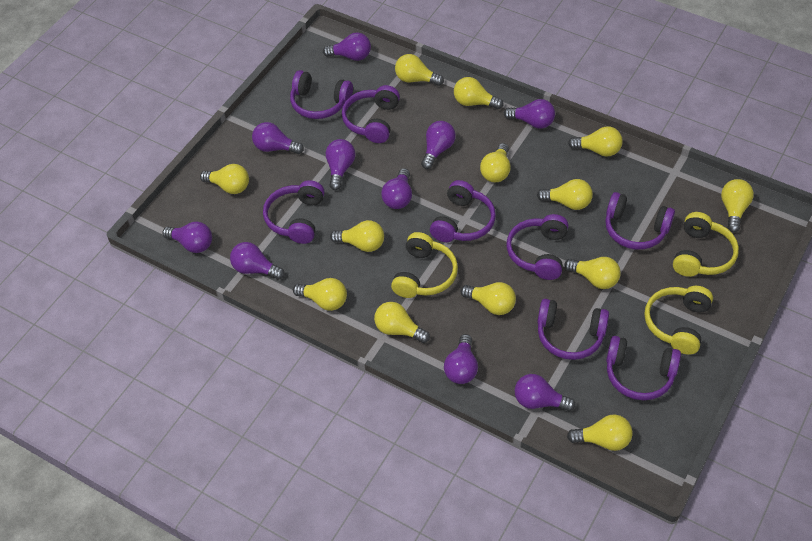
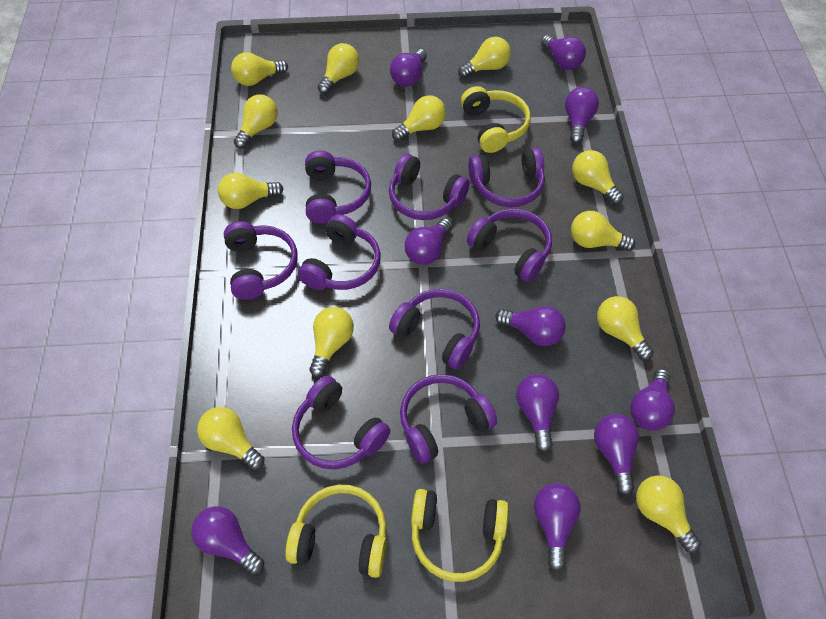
purple headphones: 8 -> 9
yellow light bulb: 13 -> 12

